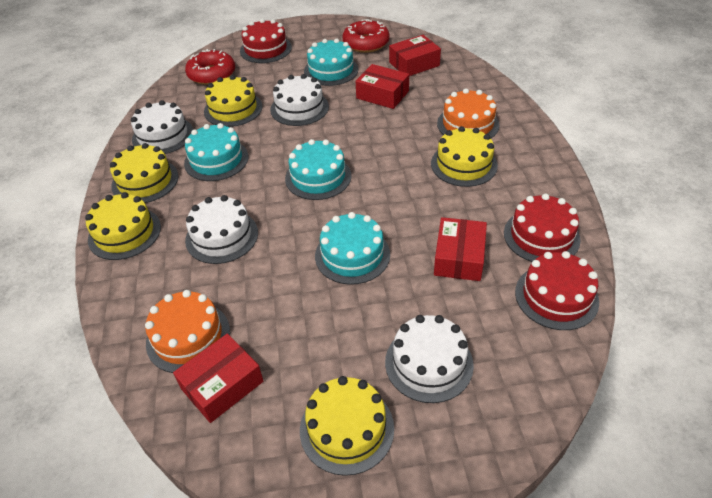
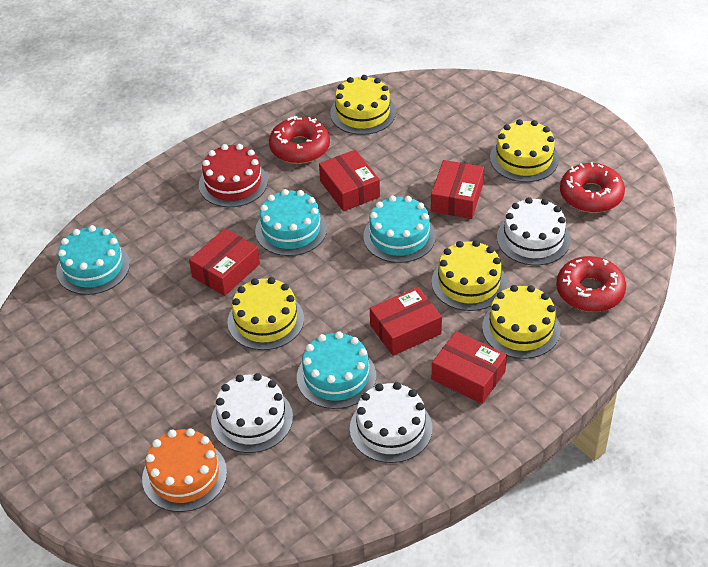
orange cake: 2 -> 1
red box: 4 -> 5
red cake: 3 -> 1
red donut: 2 -> 3
white cake: 4 -> 3

